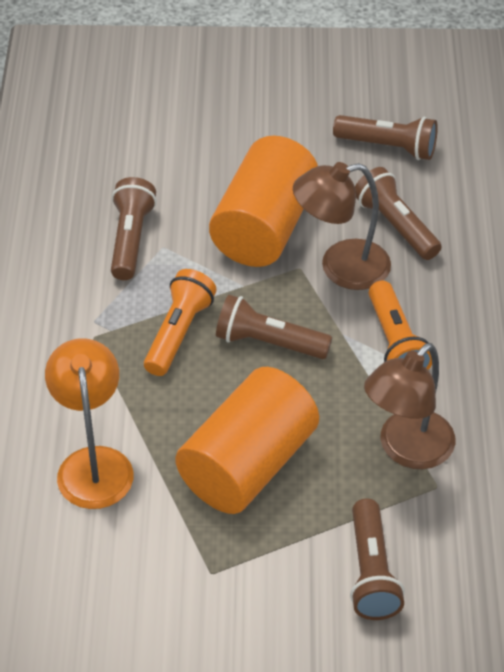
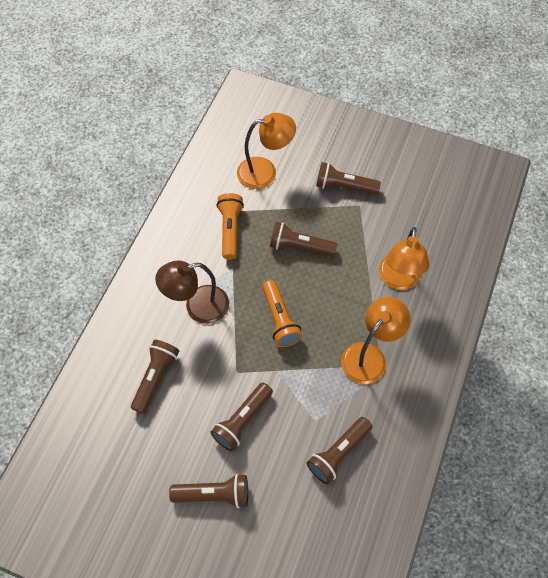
brown flashlight: 5 -> 6
brown lamp: 2 -> 1
orange cylinder: 2 -> 0
orange lamp: 1 -> 3

